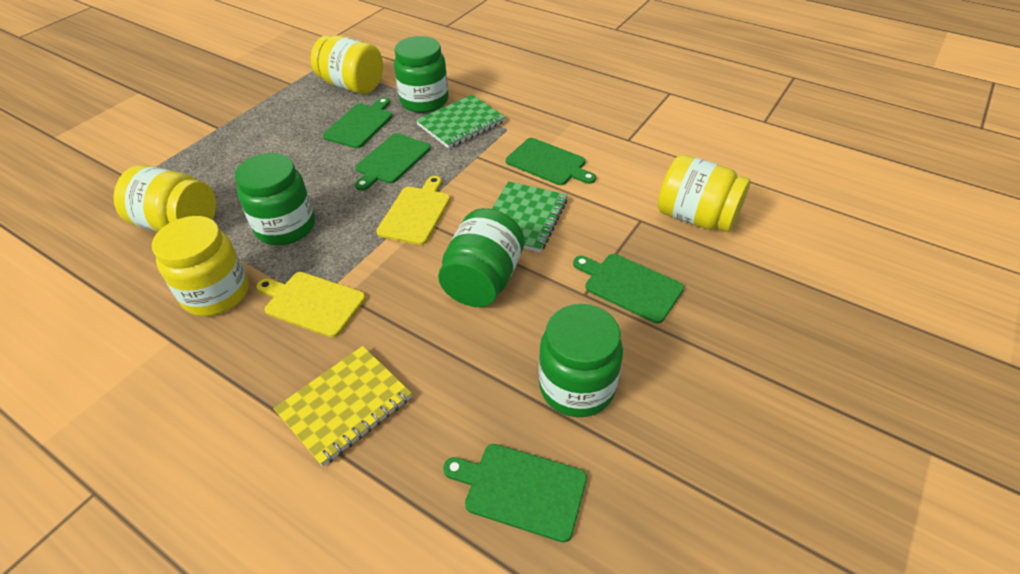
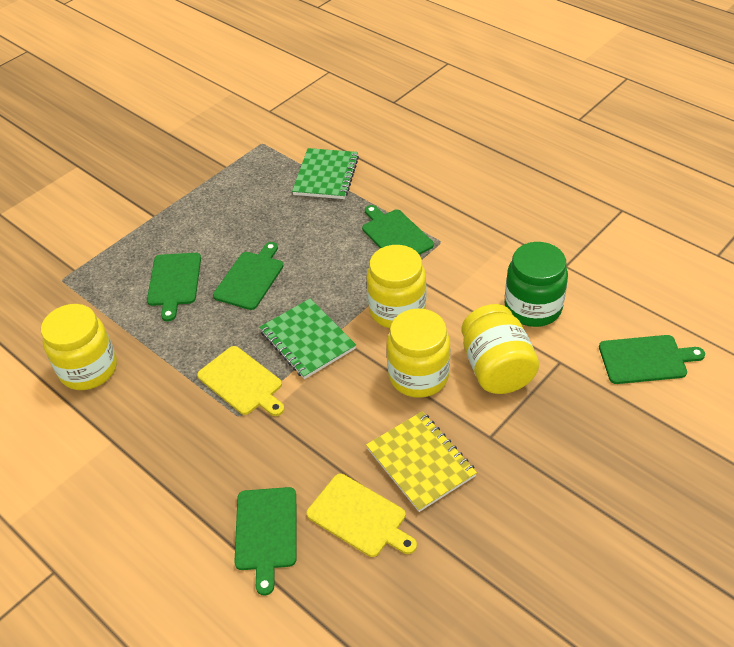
green jar: 4 -> 1

